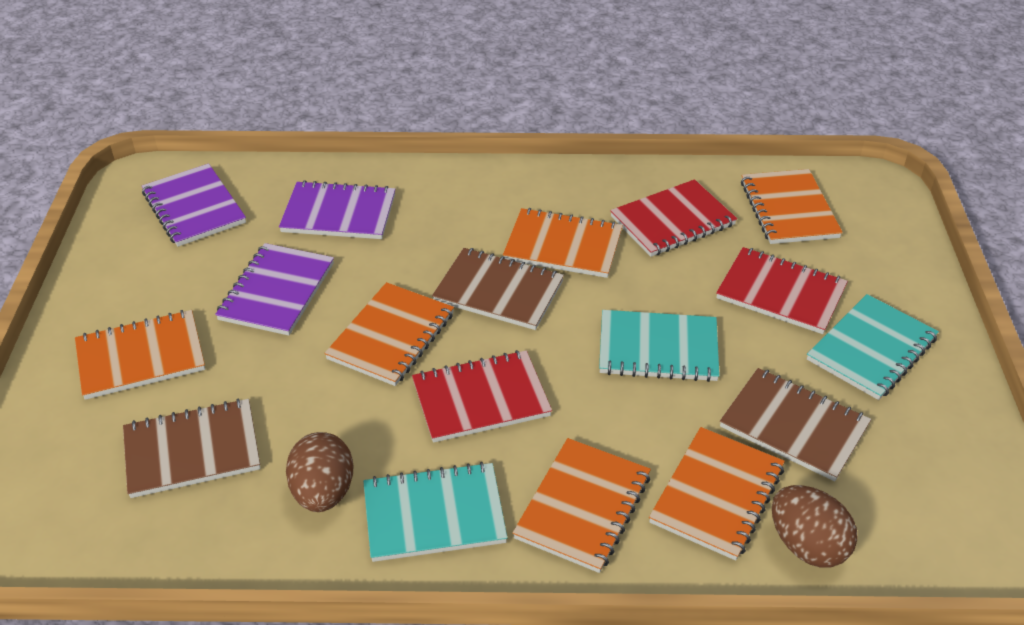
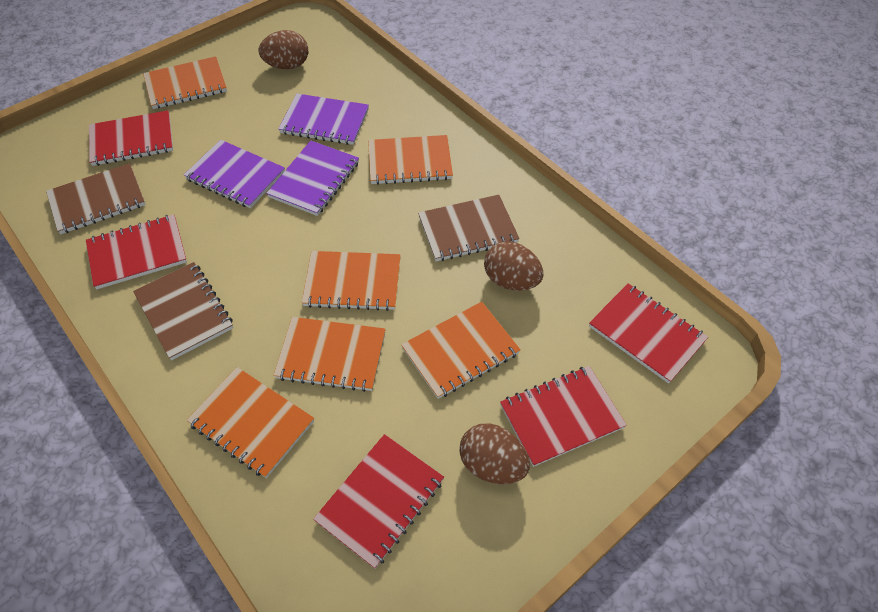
brown egg: 2 -> 3
red notebook: 3 -> 5
turquoise notebook: 3 -> 0

